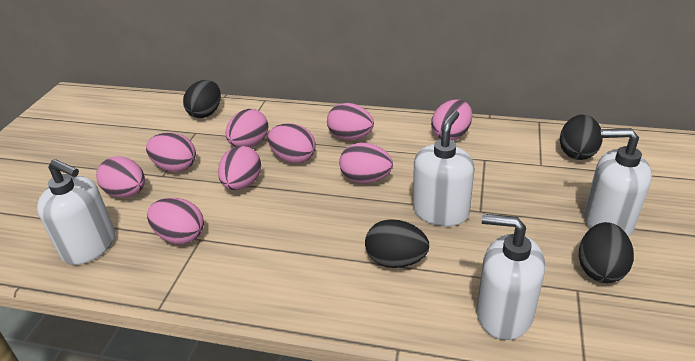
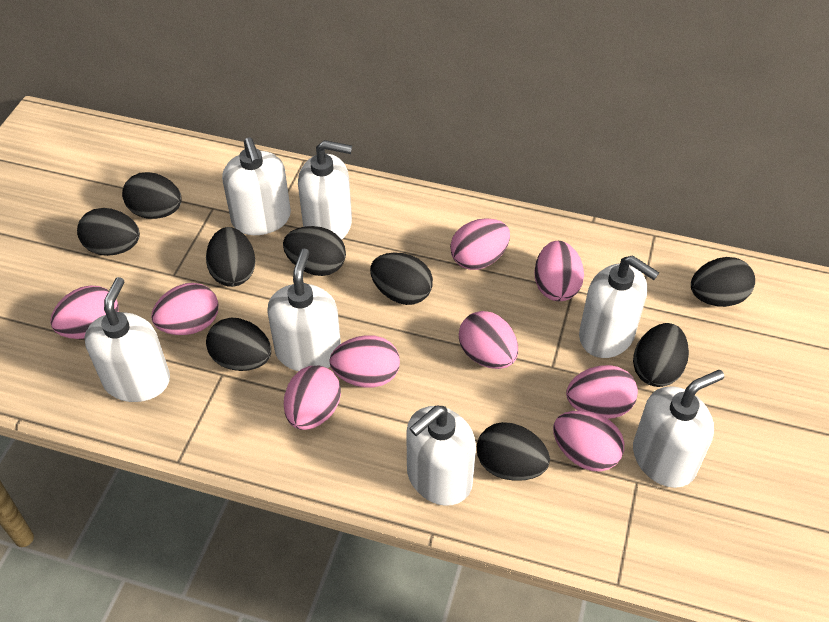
black egg: 4 -> 9
white soap dispenser: 4 -> 7

